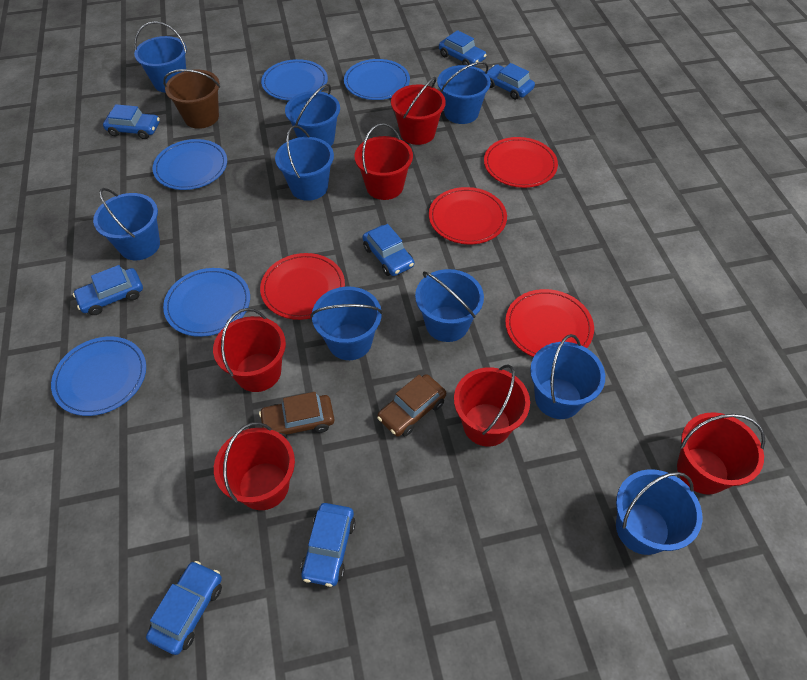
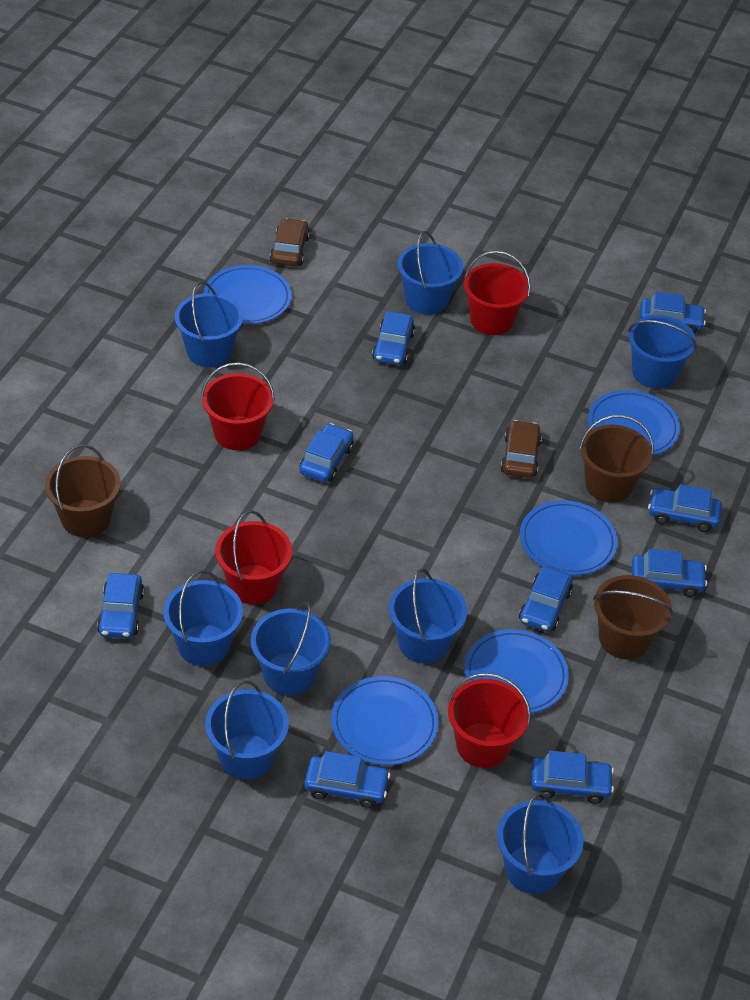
blue bucket: 9 -> 8
blue car: 7 -> 9
brown bucket: 1 -> 3
red bucket: 6 -> 4
red plate: 4 -> 0

